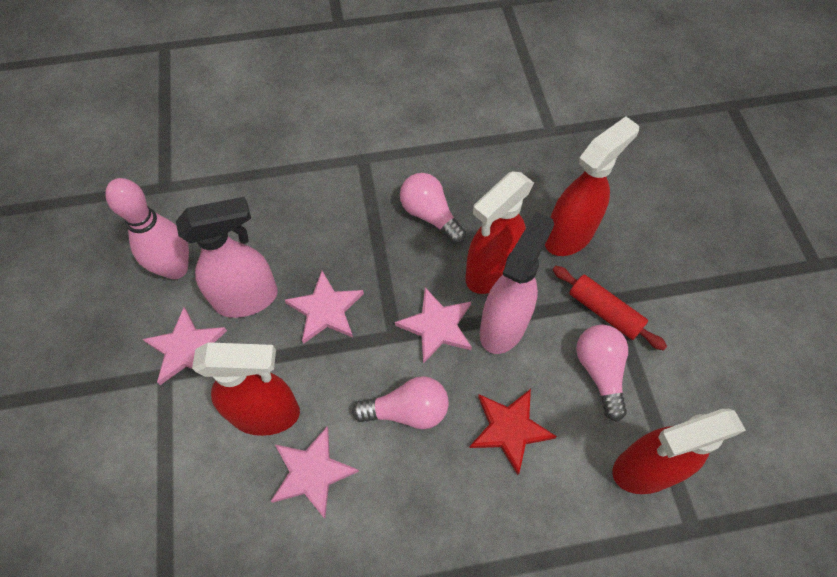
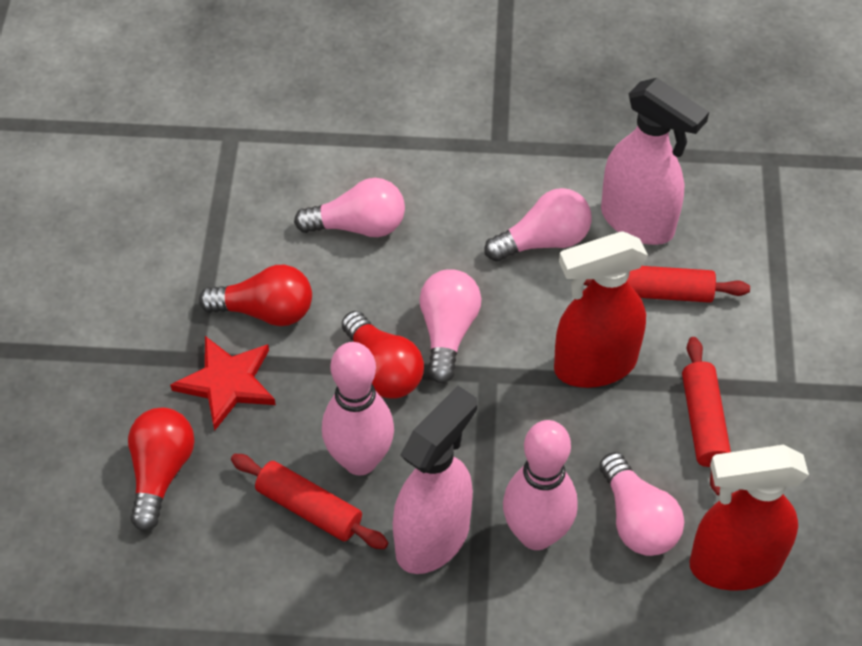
pink bowling pin: 1 -> 2
pink light bulb: 3 -> 4
pink star: 4 -> 0
red light bulb: 0 -> 3
red rolling pin: 1 -> 3
red spray bottle: 4 -> 2

